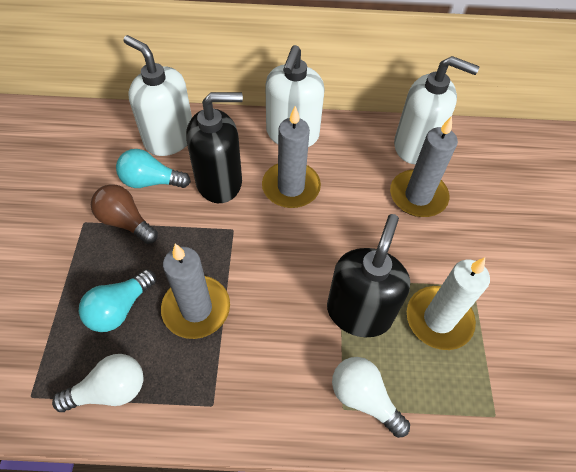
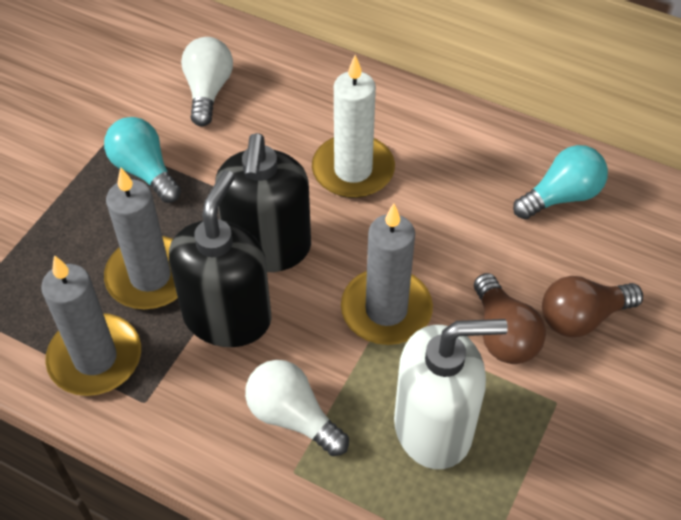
brown light bulb: 1 -> 2
white soap dispenser: 3 -> 1

